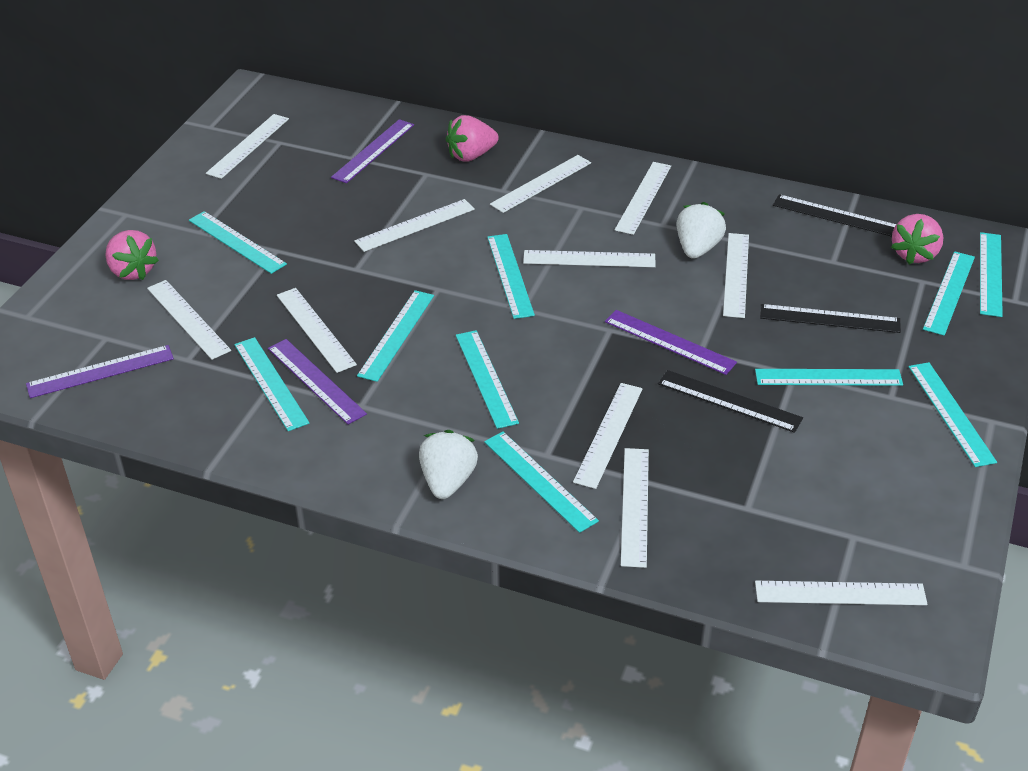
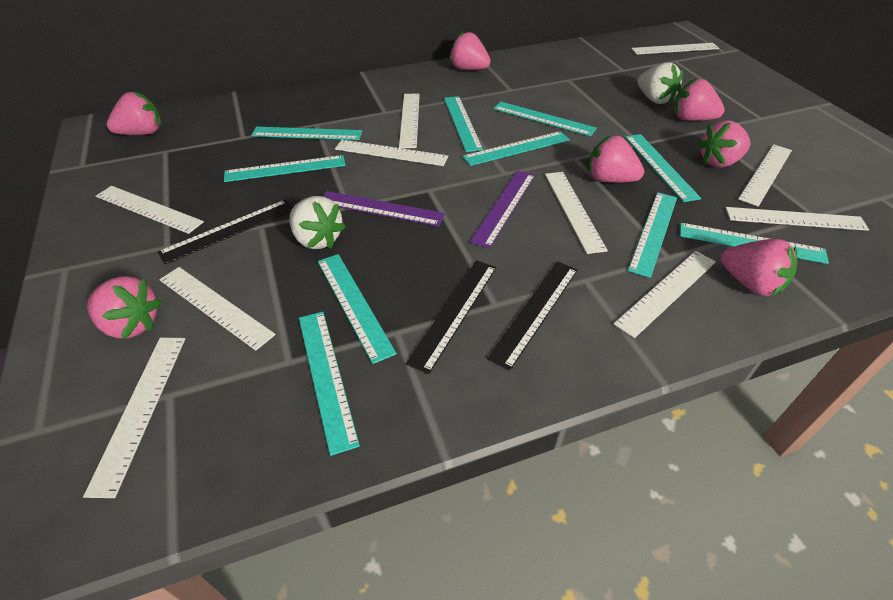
pink strawberry: 3 -> 7
purple ruler: 4 -> 2
white ruler: 11 -> 10

